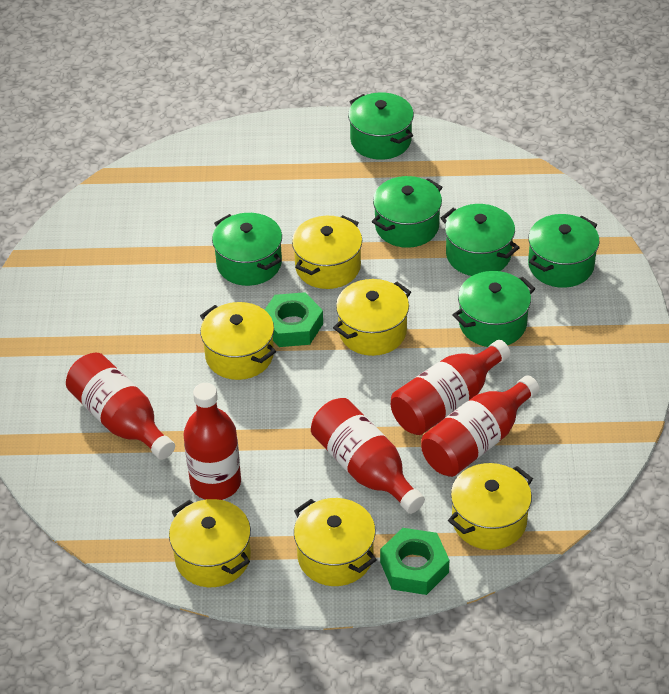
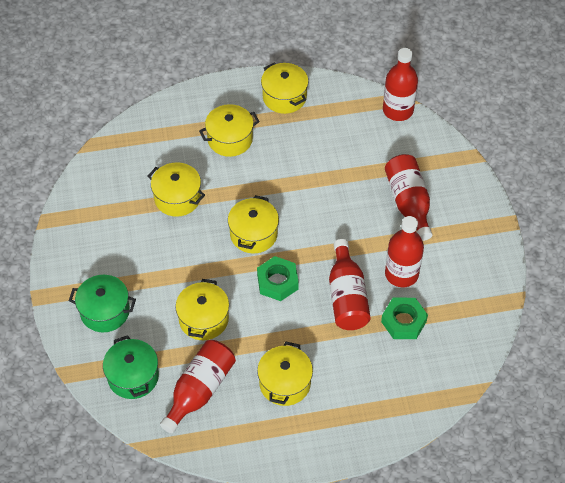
green pot: 6 -> 2

